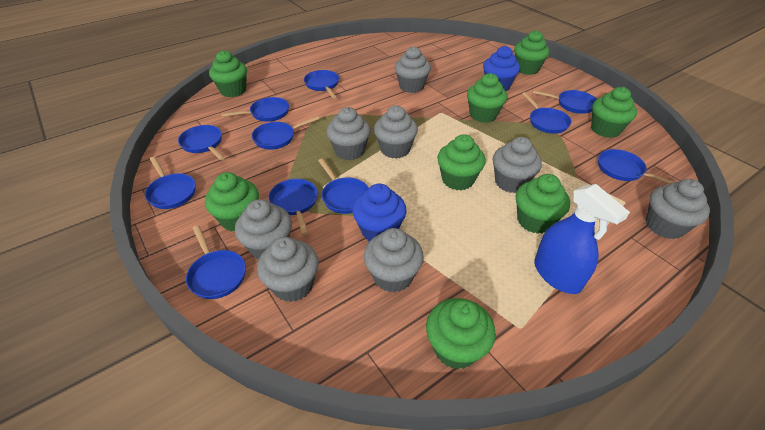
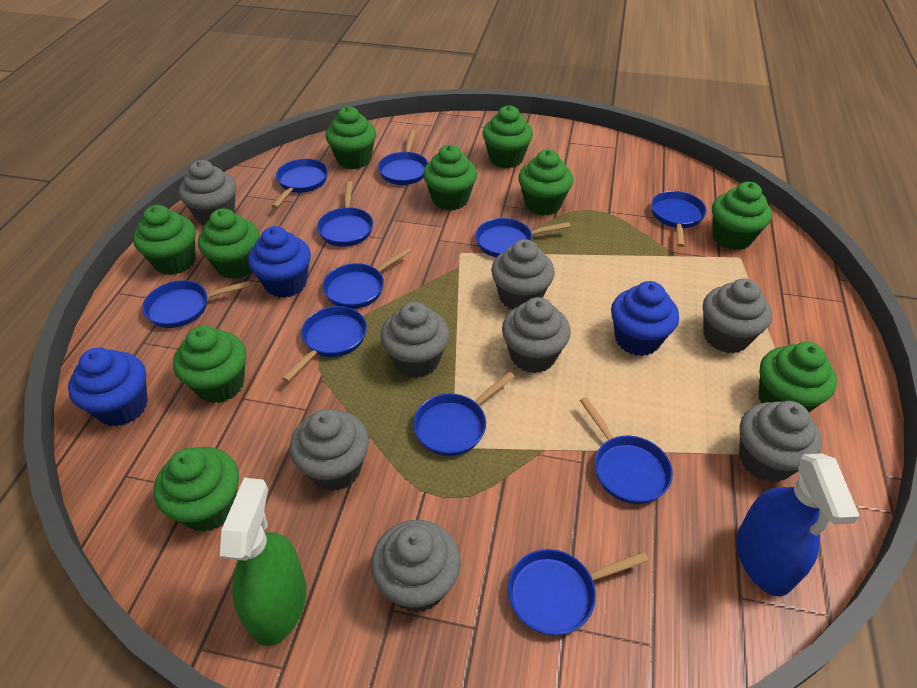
blue cupcake: 2 -> 3
green cupcake: 8 -> 10
green spray bottle: 0 -> 1

